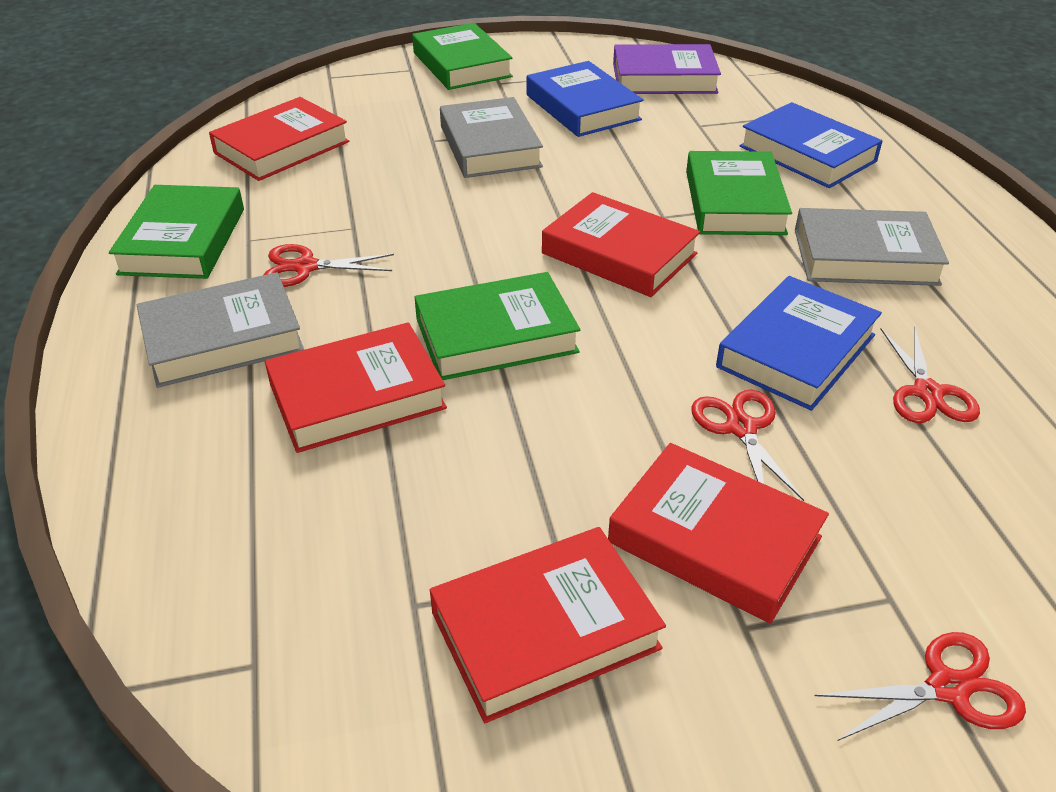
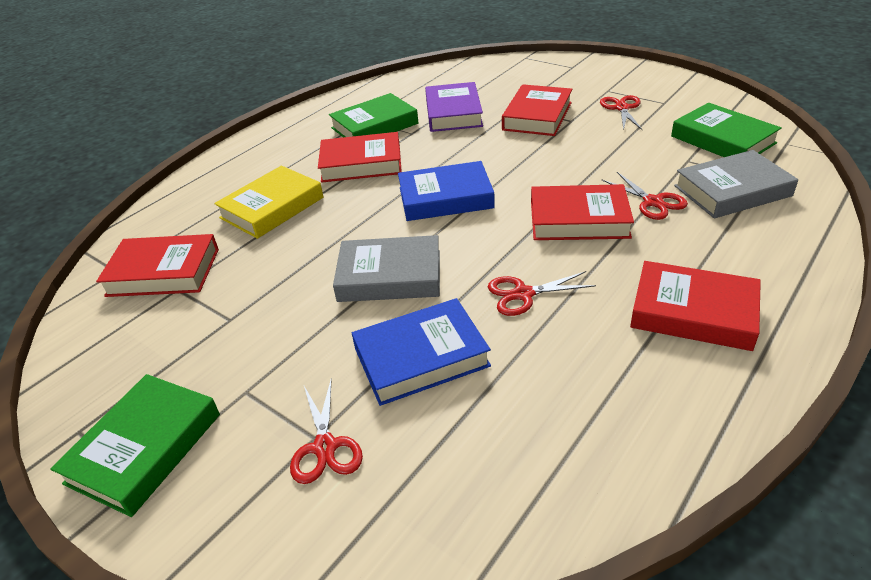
blue book: 3 -> 2
green book: 4 -> 3
grey book: 3 -> 2
yellow book: 0 -> 1

